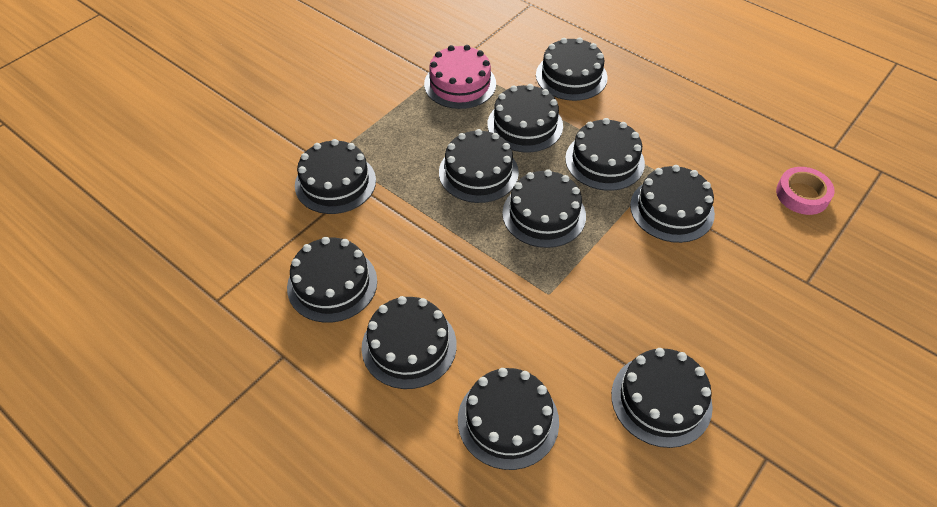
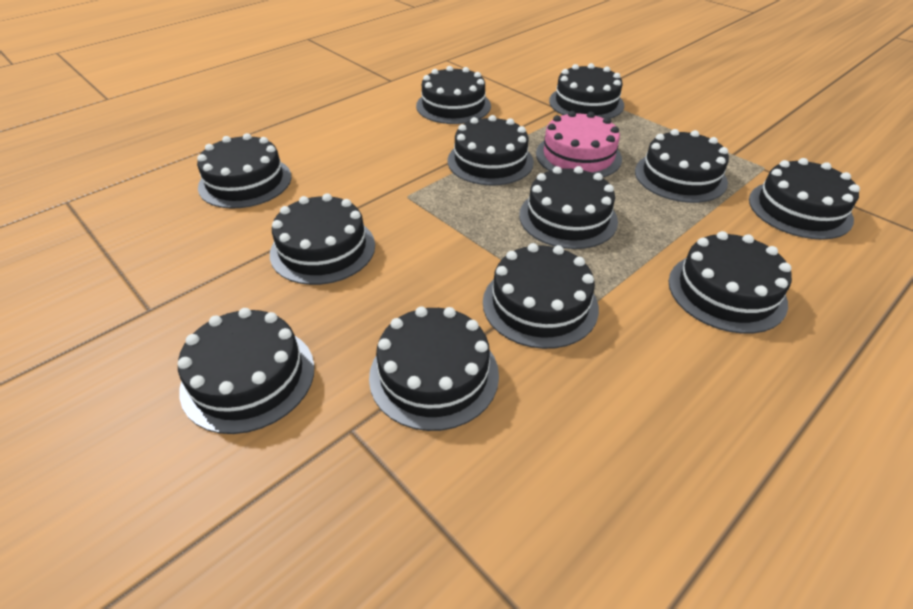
black cake: 11 -> 12
pink tape: 1 -> 0

